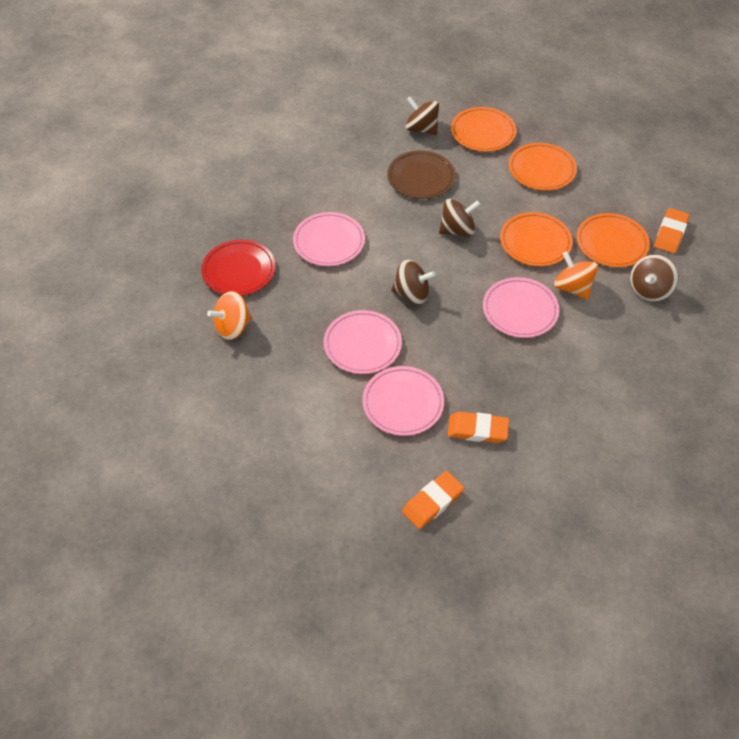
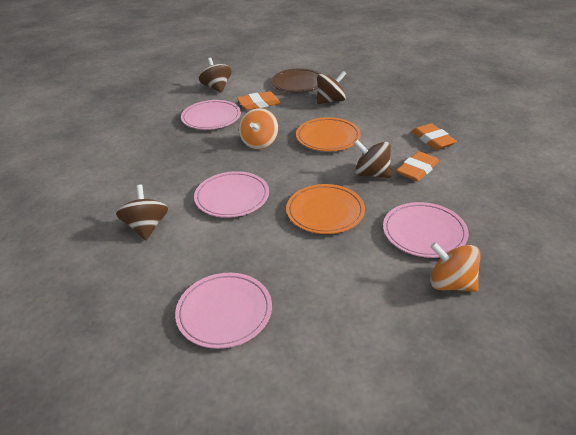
orange plate: 4 -> 2
red plate: 1 -> 0

